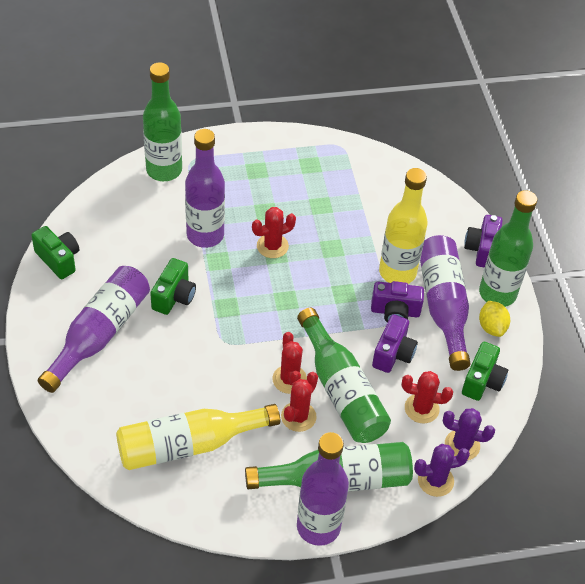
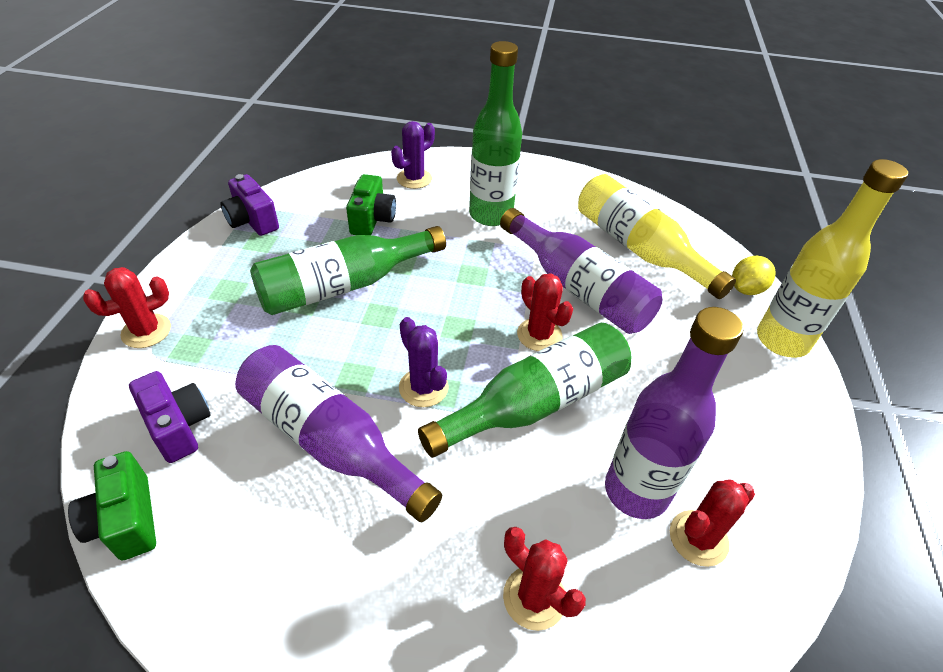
green bottle: 4 -> 3
green camera: 3 -> 2
purple bottle: 4 -> 3
purple camera: 3 -> 2

